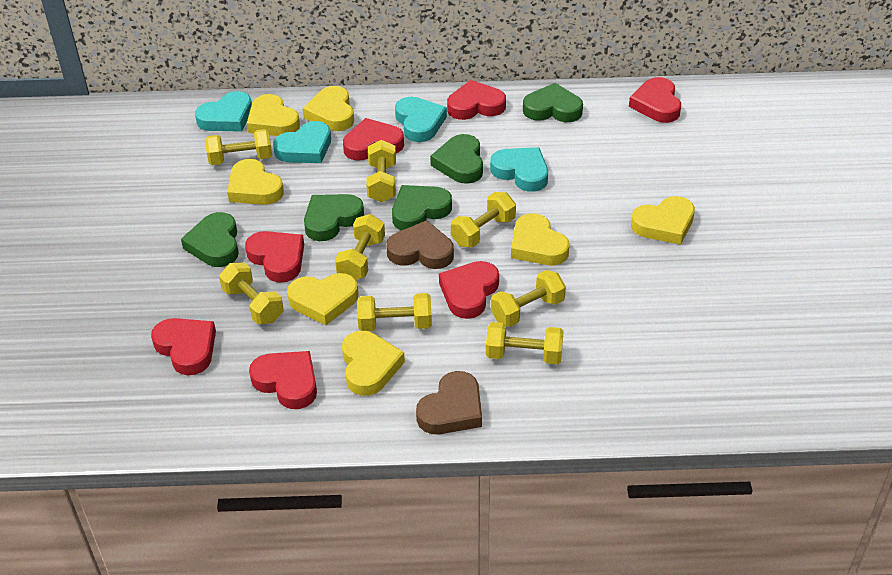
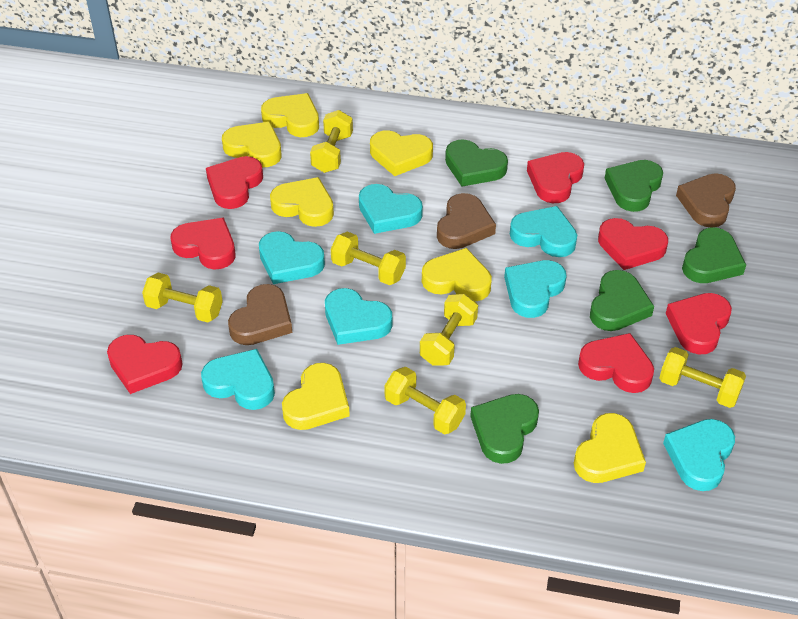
brown heart: 2 -> 3
turquoise heart: 4 -> 7
yellow dumbbell: 8 -> 6

